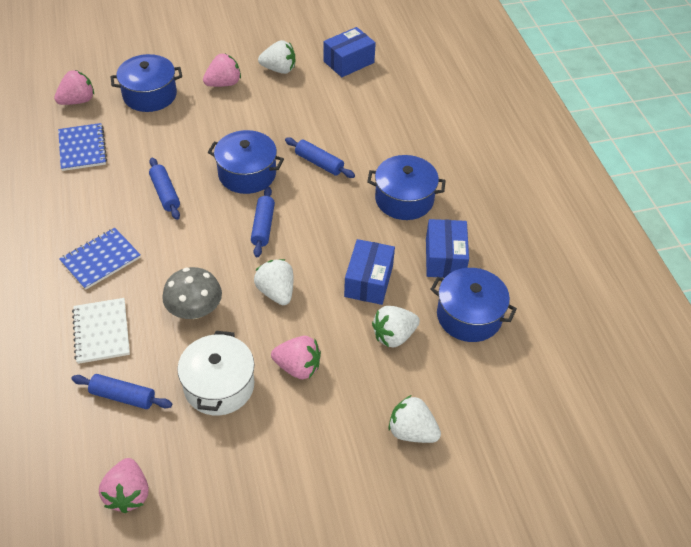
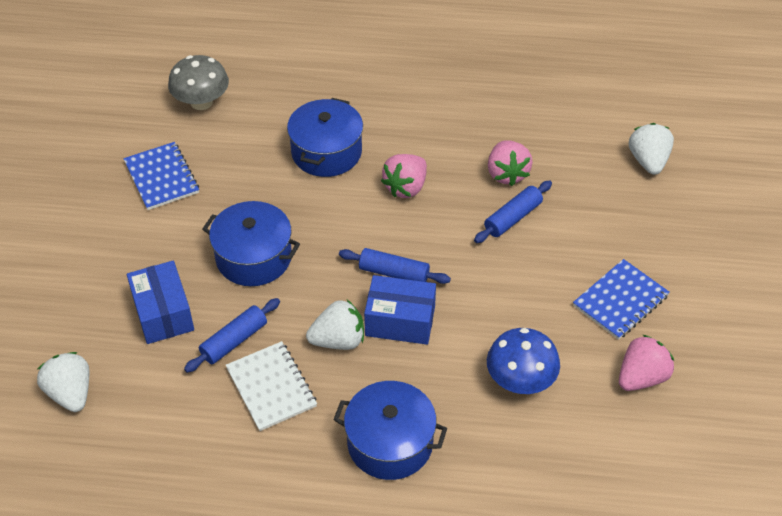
blue box: 3 -> 2
blue mushroom: 0 -> 1
blue pot: 4 -> 3
blue rolling pin: 4 -> 3
pink strawberry: 4 -> 3
white pot: 1 -> 0
white strawberry: 4 -> 3

